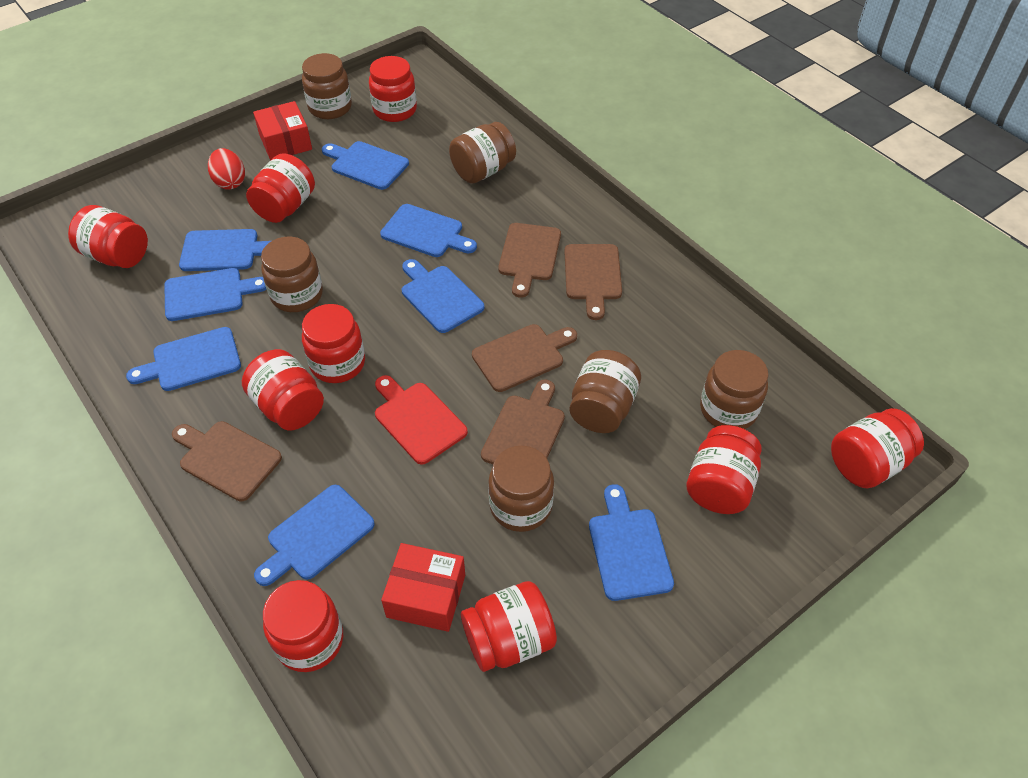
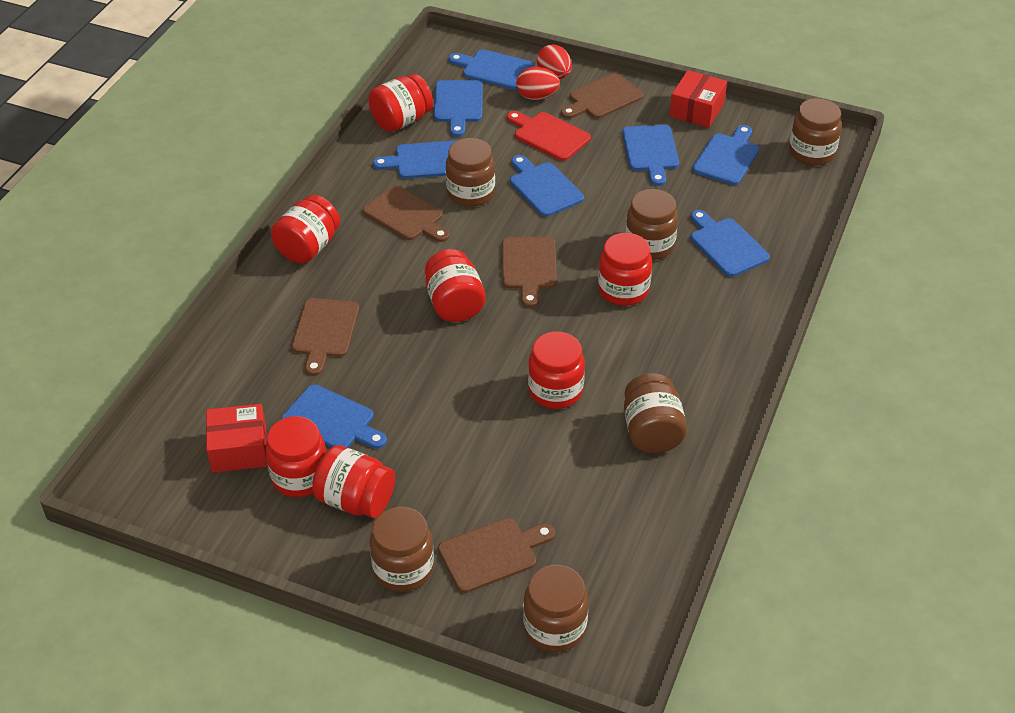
red egg: 1 -> 2
red jar: 9 -> 7

